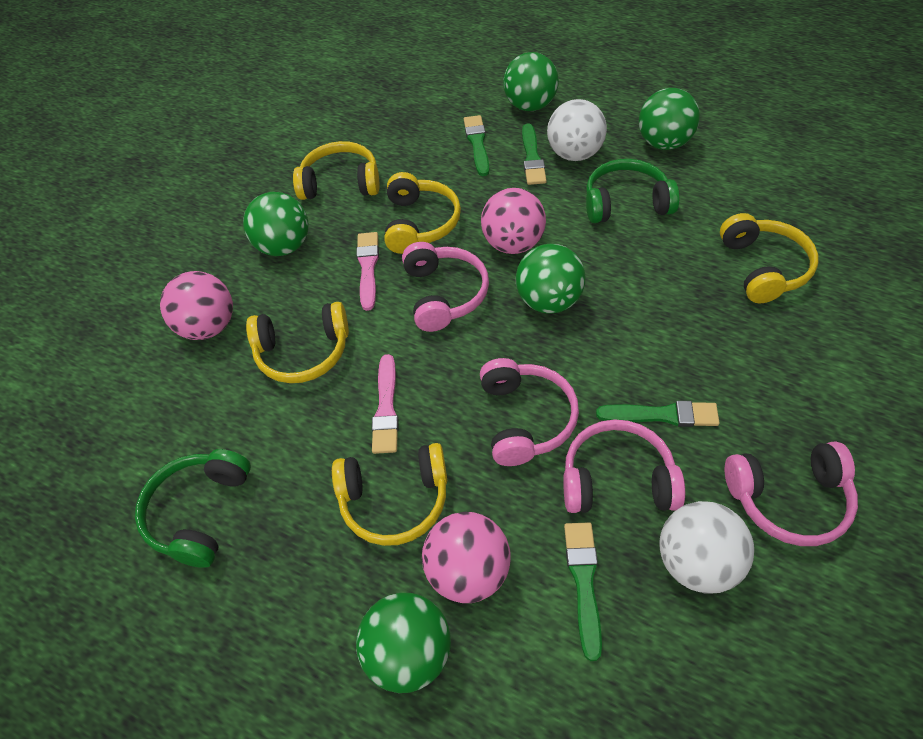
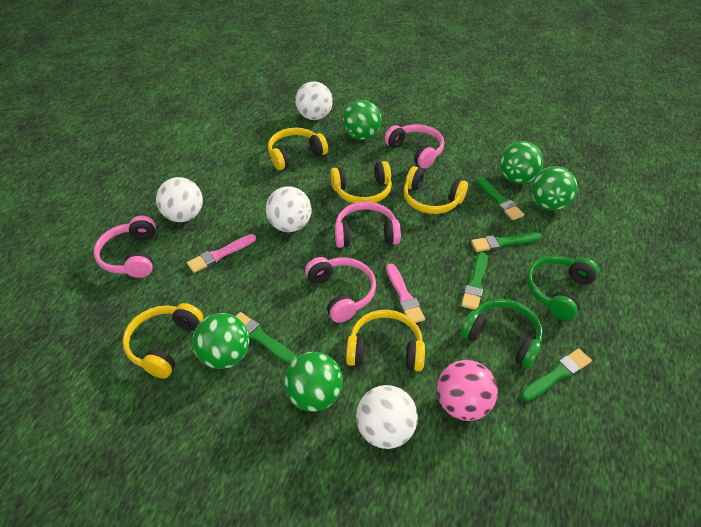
green brush: 4 -> 5
pink ball: 3 -> 1
white ball: 2 -> 4

